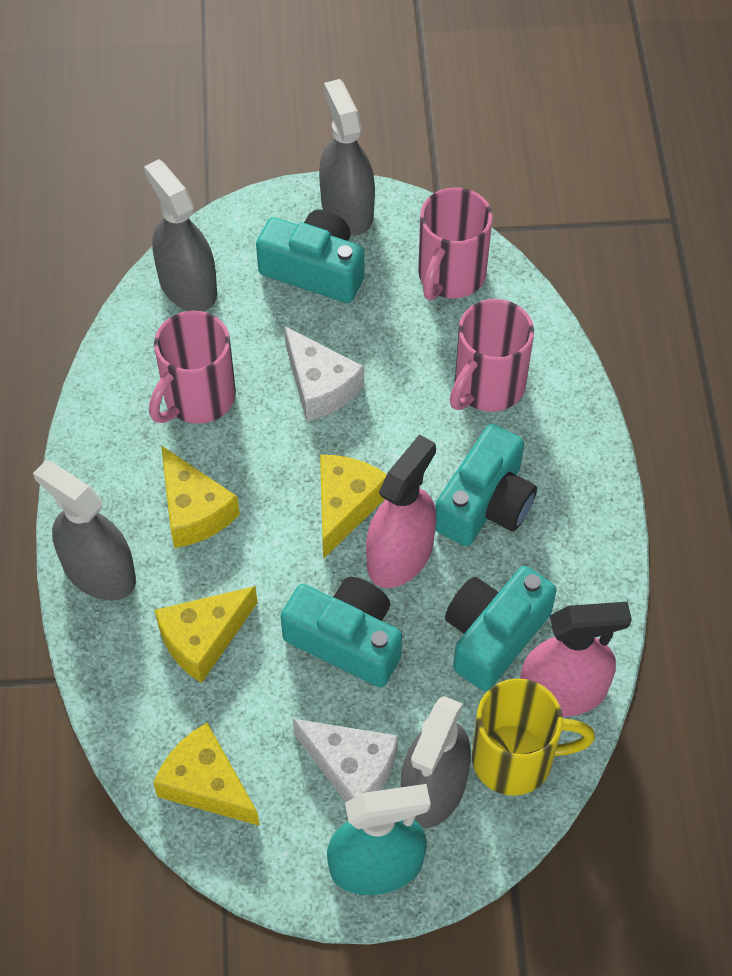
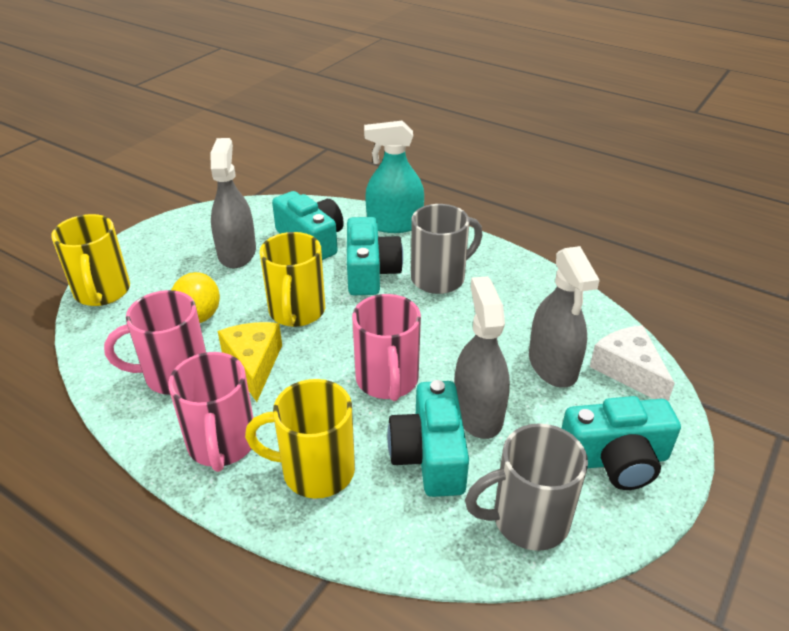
grey mug: 0 -> 2
grey spray bottle: 4 -> 3
pink spray bottle: 2 -> 0
white cheese: 2 -> 1
yellow cheese: 4 -> 1
yellow lemon: 0 -> 1
yellow mug: 1 -> 3

